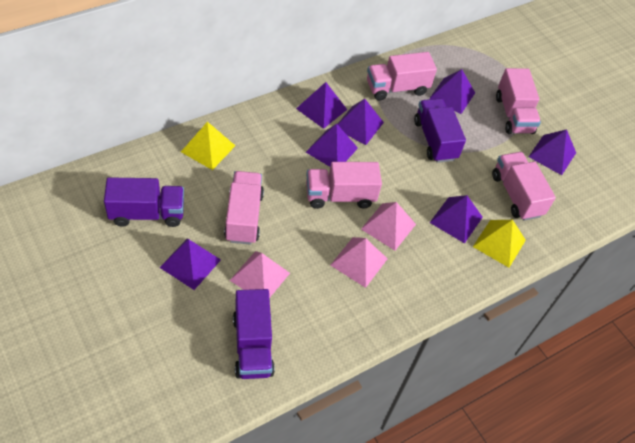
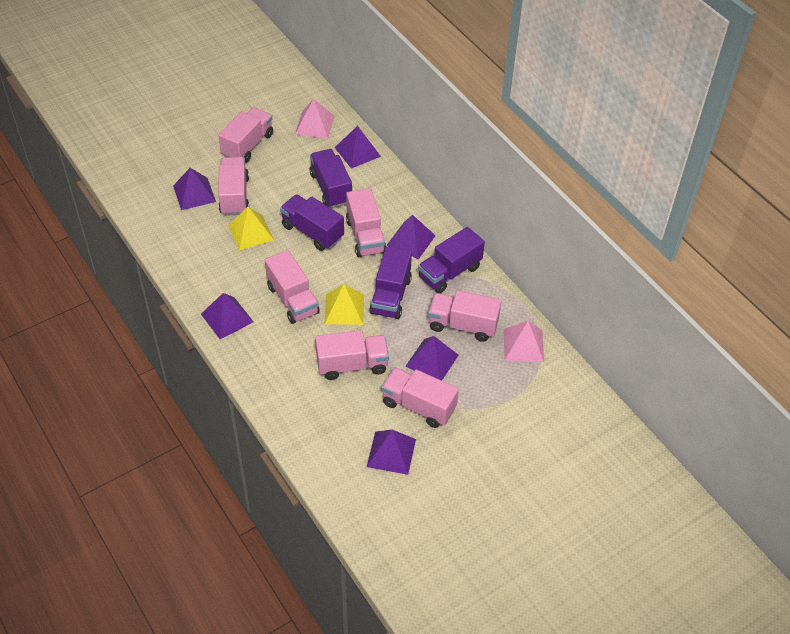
pink pyramid: 3 -> 2
pink truck: 5 -> 7
purple pyramid: 7 -> 6
purple truck: 3 -> 4

